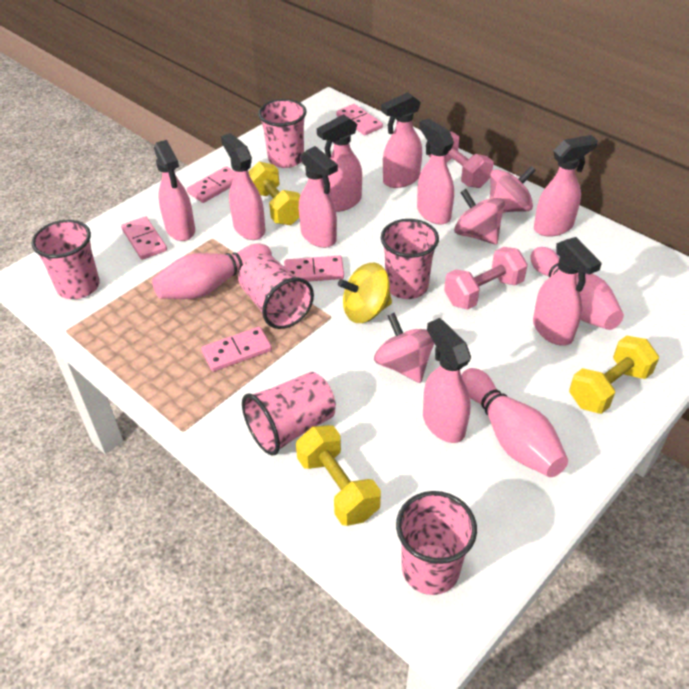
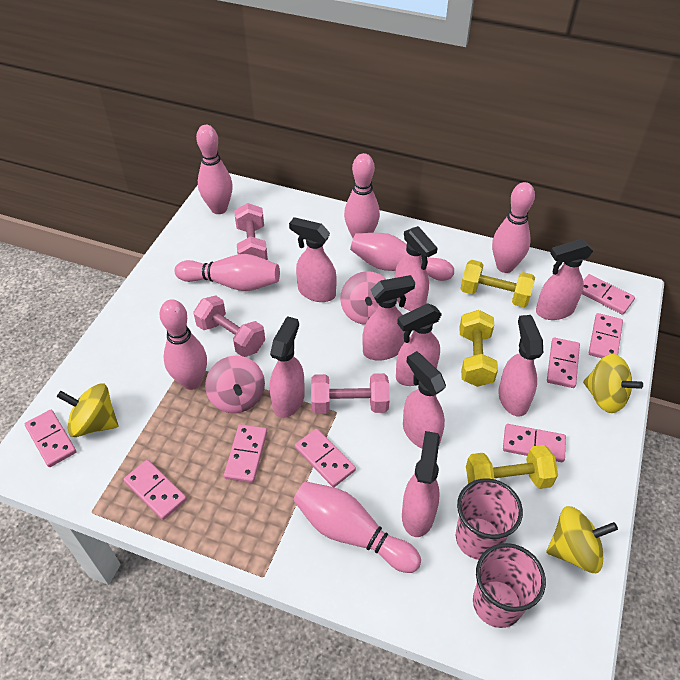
pink bowling pin: 3 -> 7
pink cup: 6 -> 2
pink domino: 5 -> 8
pink dumbbell: 2 -> 3
pink spinning top: 3 -> 2
yellow spinning top: 1 -> 3

